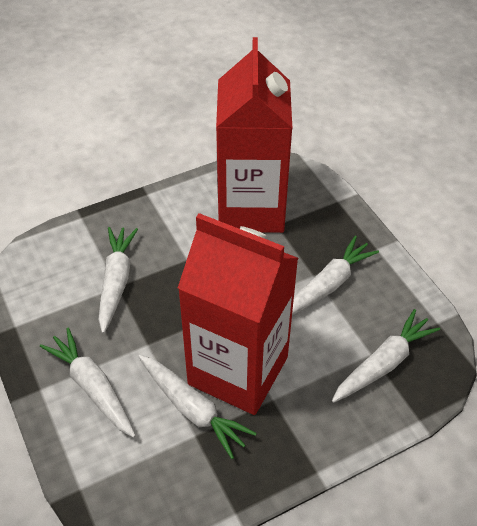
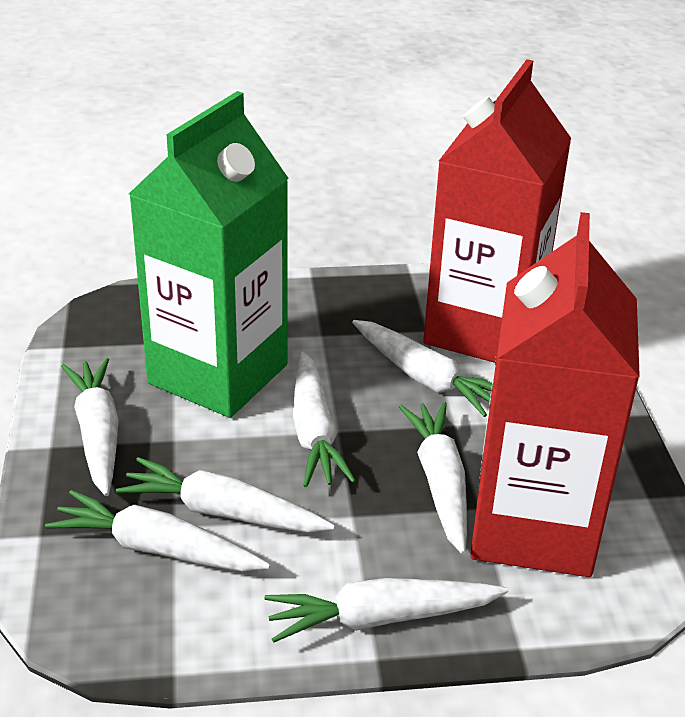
green carton: 0 -> 1
white carrot: 5 -> 7

